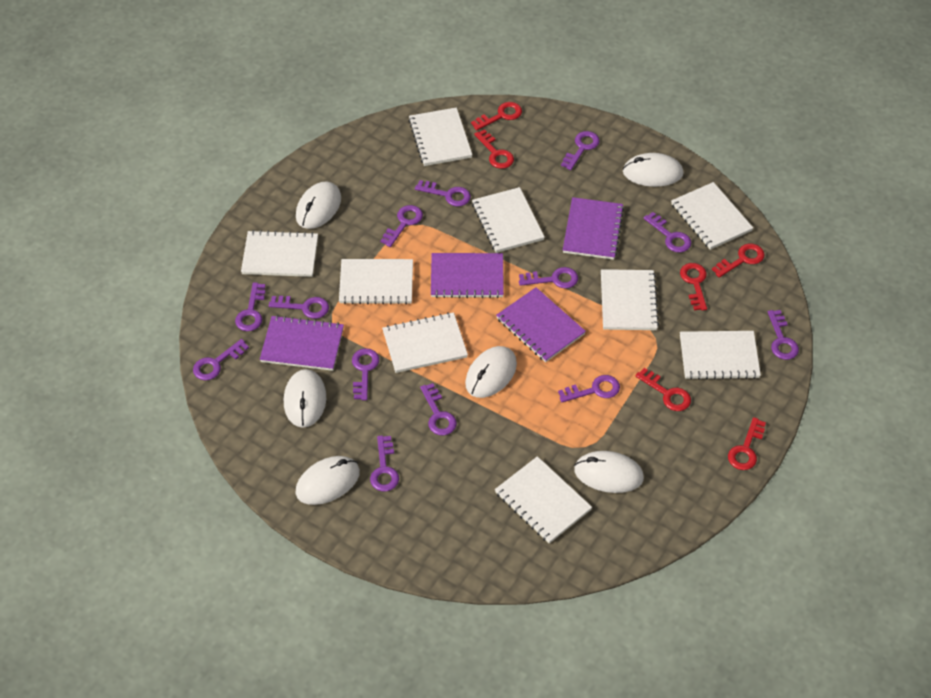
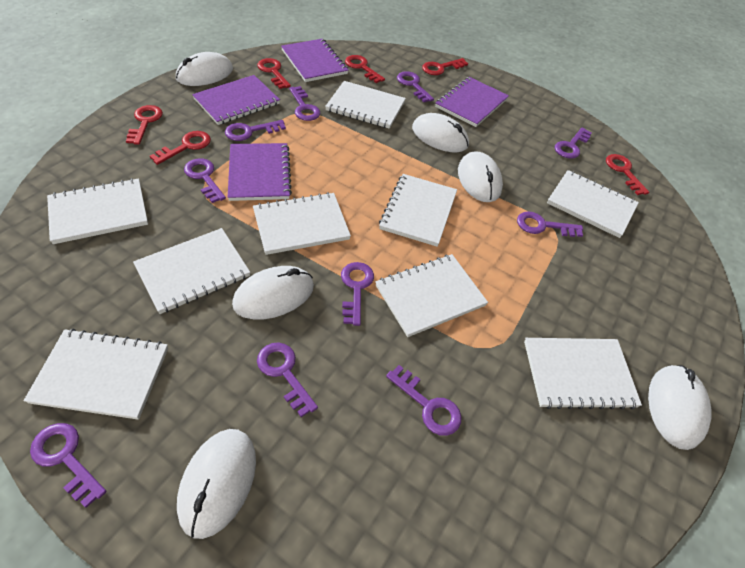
purple key: 13 -> 10

